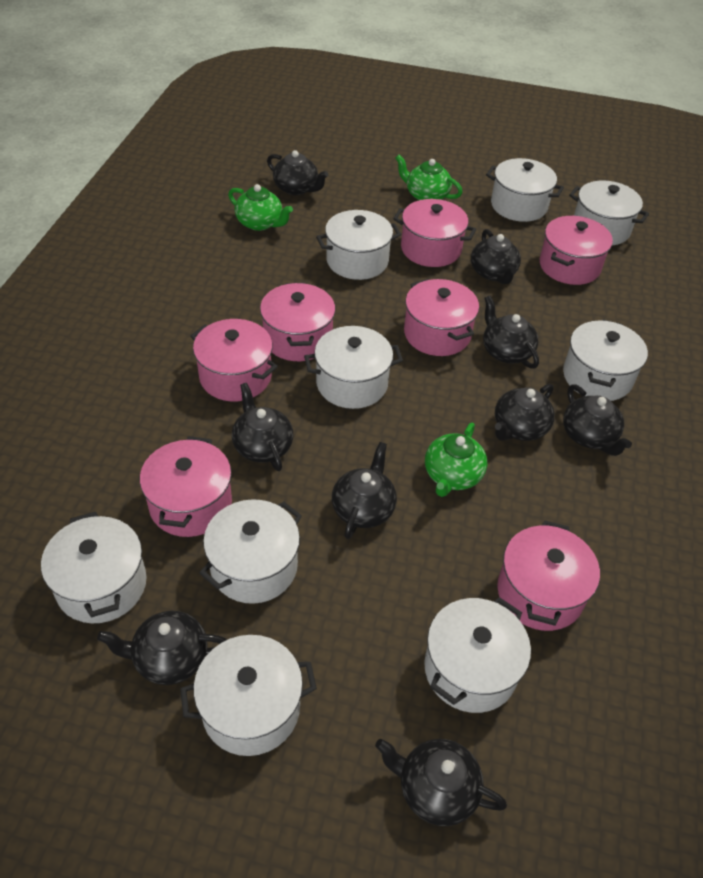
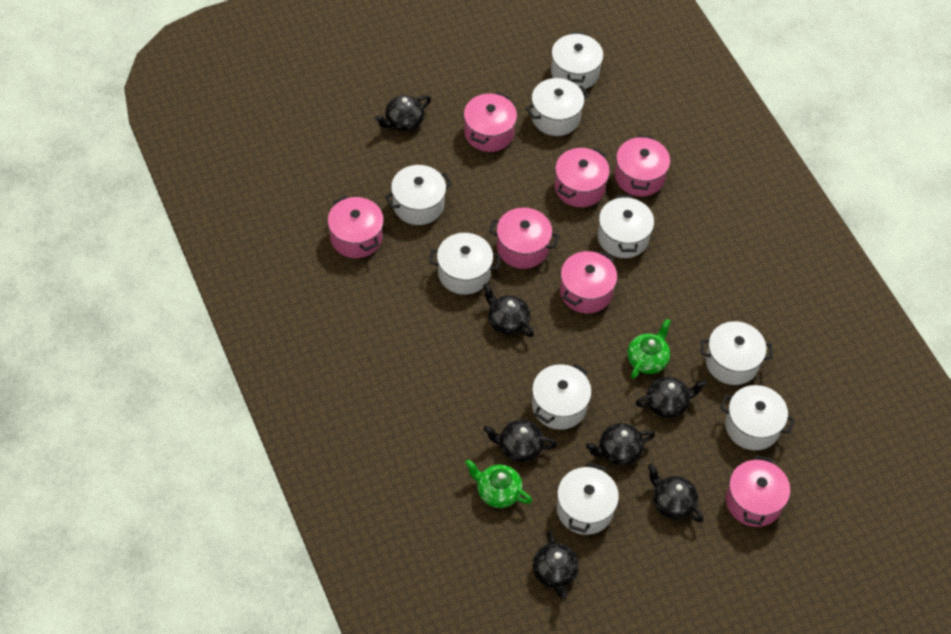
black teapot: 9 -> 7
green teapot: 3 -> 2

